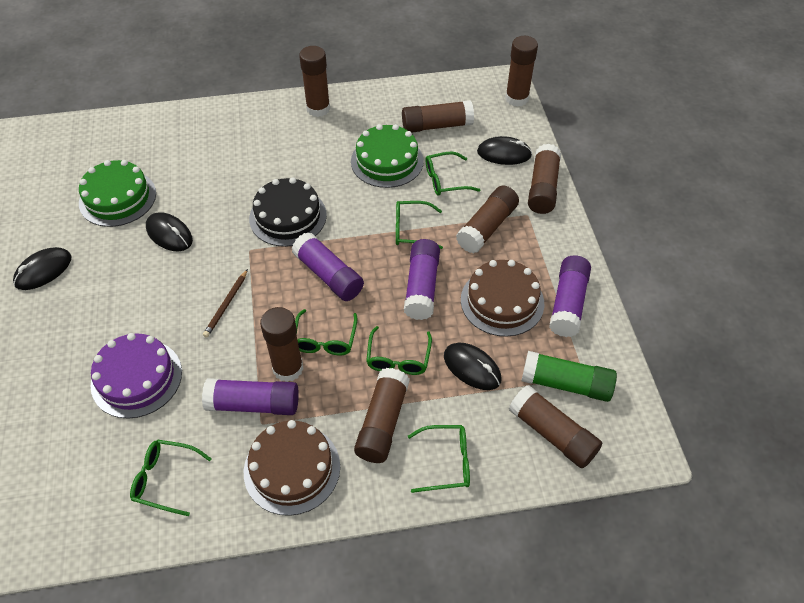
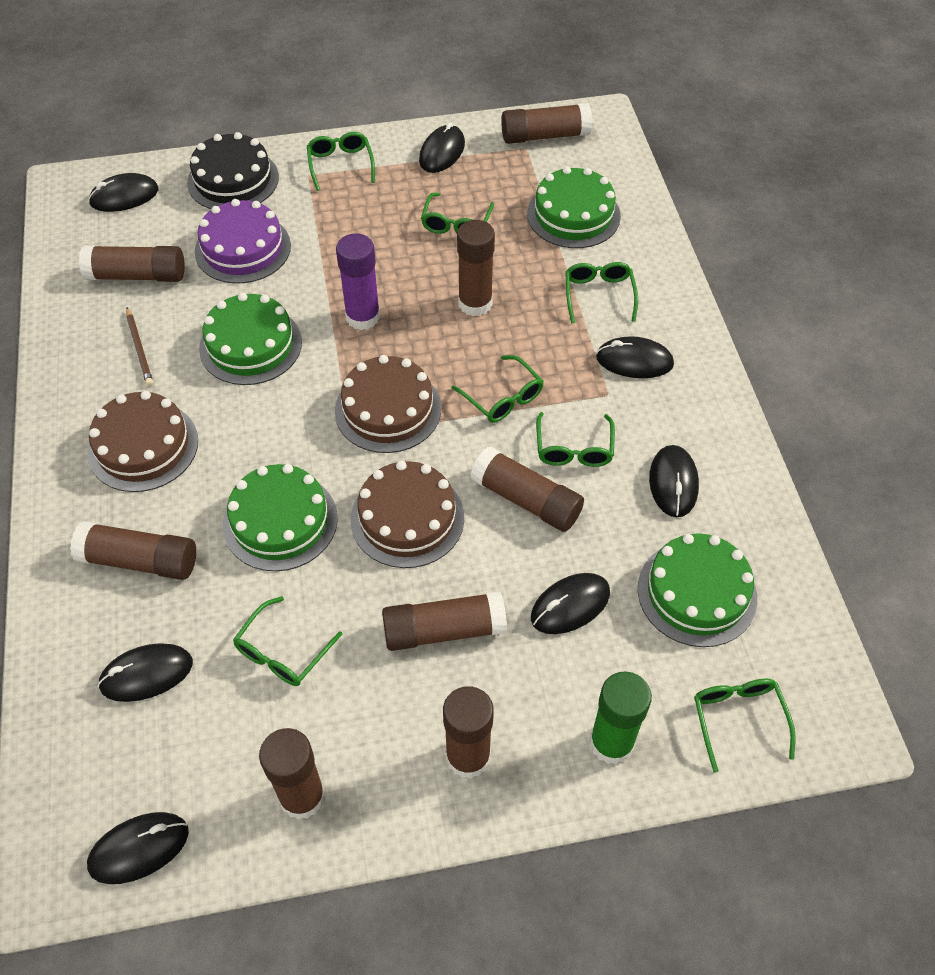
black mouse: 4 -> 7
brown cake: 2 -> 3
green cake: 2 -> 4
green glasses: 6 -> 7
purple glue stick: 4 -> 1

